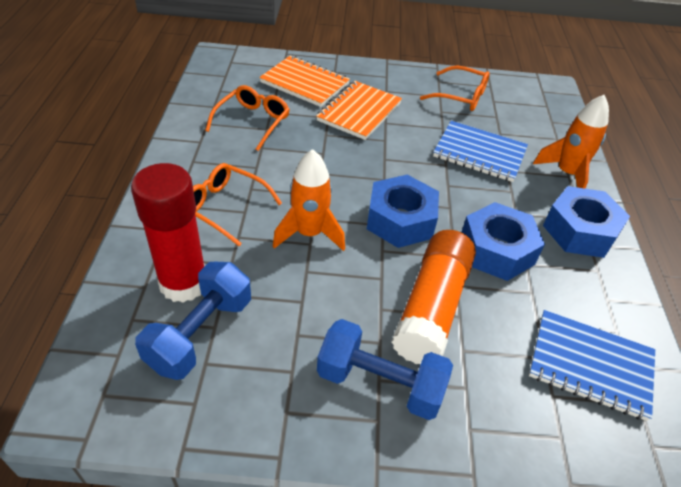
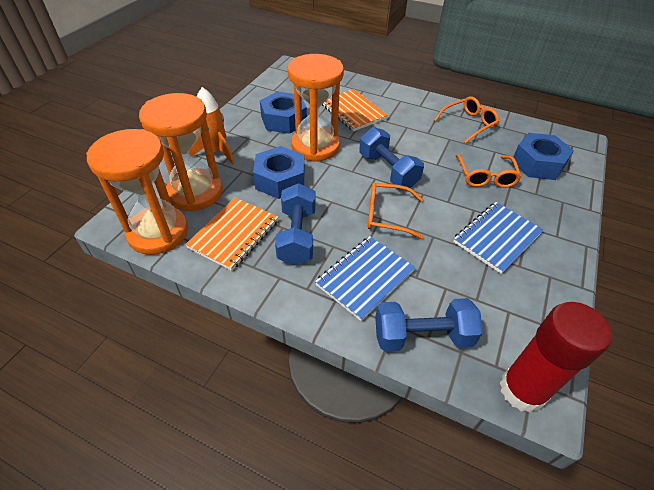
blue dumbbell: 2 -> 3
orange glue stick: 1 -> 0
orange hourglass: 0 -> 3
orange rocket: 2 -> 1

